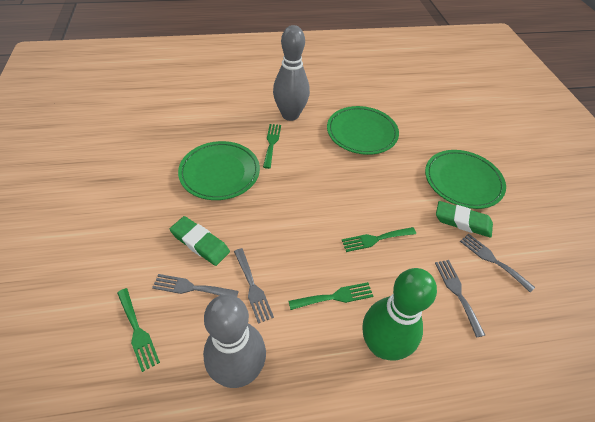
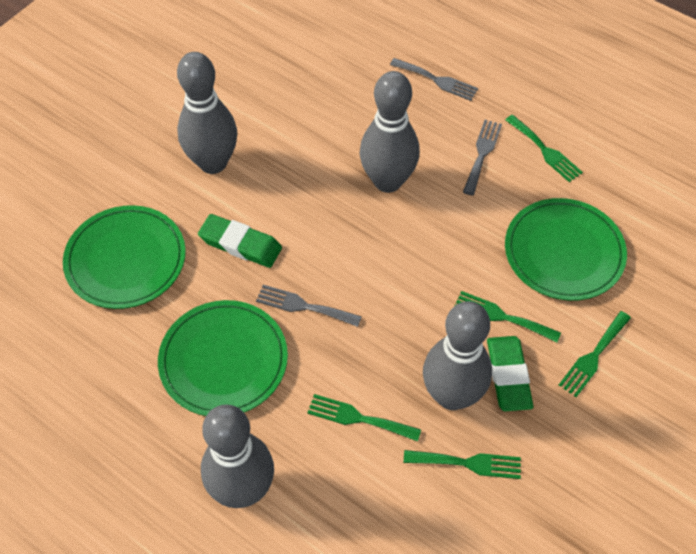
green bowling pin: 1 -> 0
green fork: 4 -> 5
grey bowling pin: 2 -> 4
grey fork: 4 -> 3

